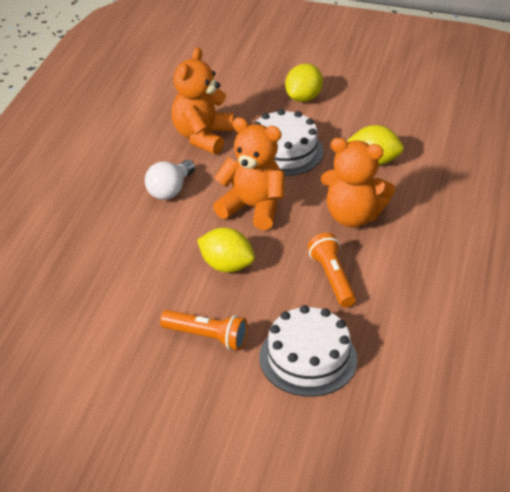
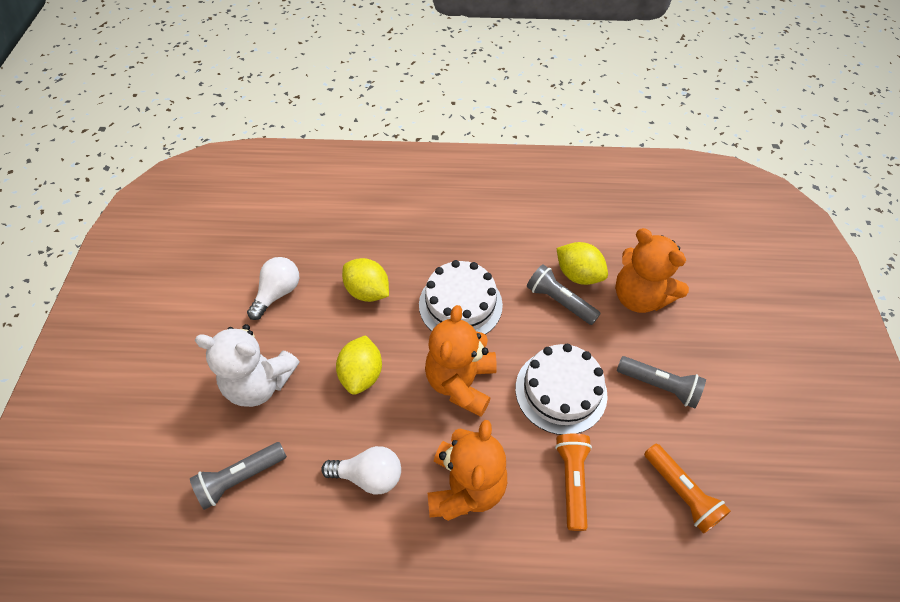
grey flashlight: 0 -> 3
white light bulb: 1 -> 2
white teddy bear: 0 -> 1

